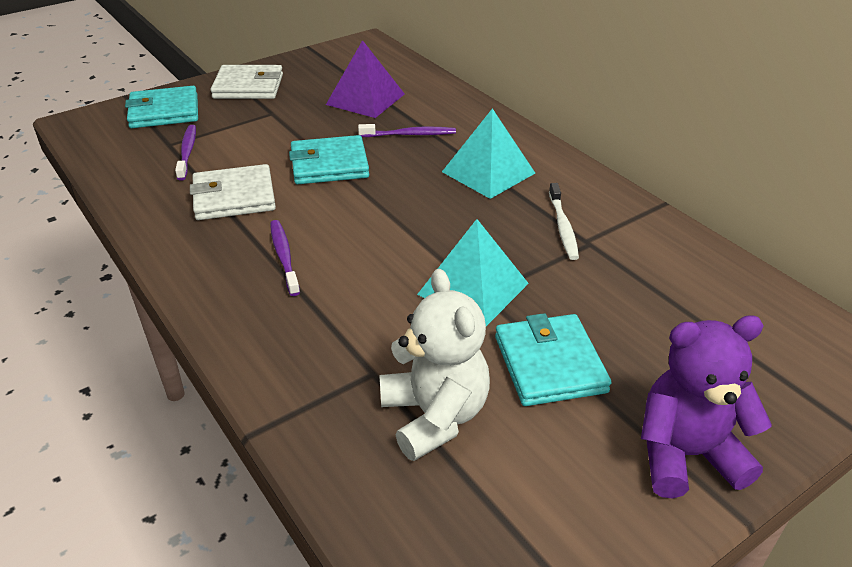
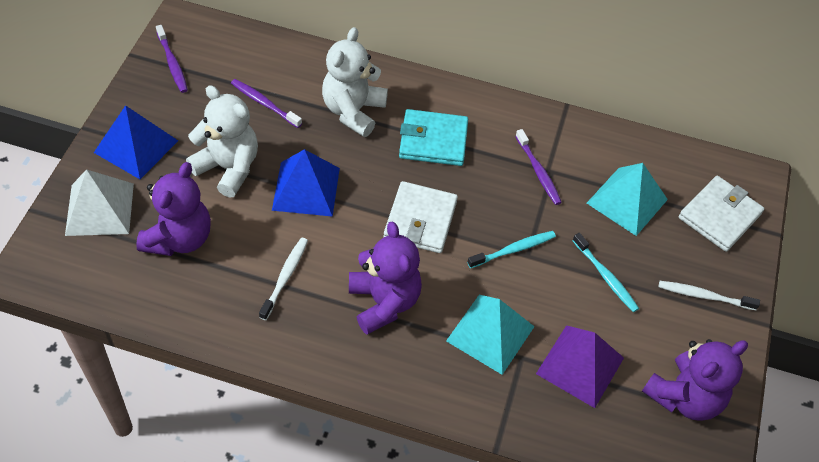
blue pyramid: 0 -> 2
purple teddy bear: 1 -> 3
turquoise toothbrush: 0 -> 2
turquoise wallet: 3 -> 1
white pyramid: 0 -> 1
white teddy bear: 1 -> 2
white toothbrush: 1 -> 2

